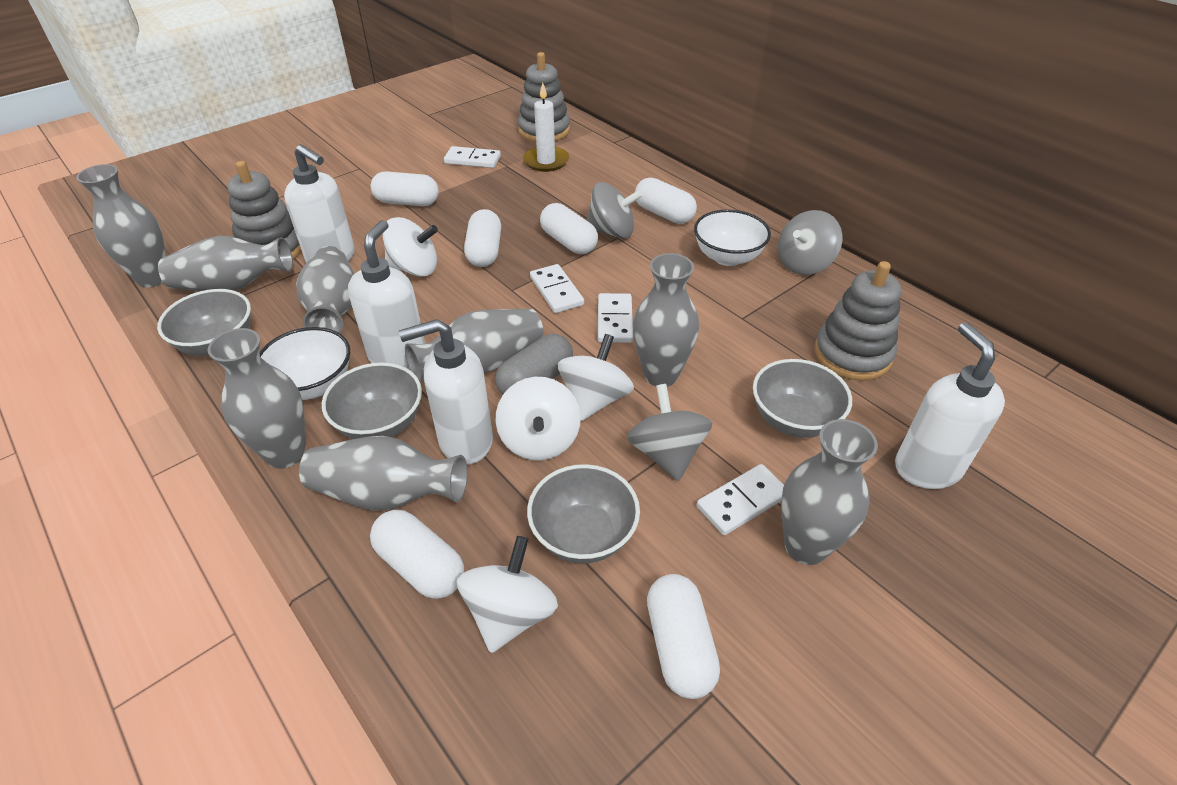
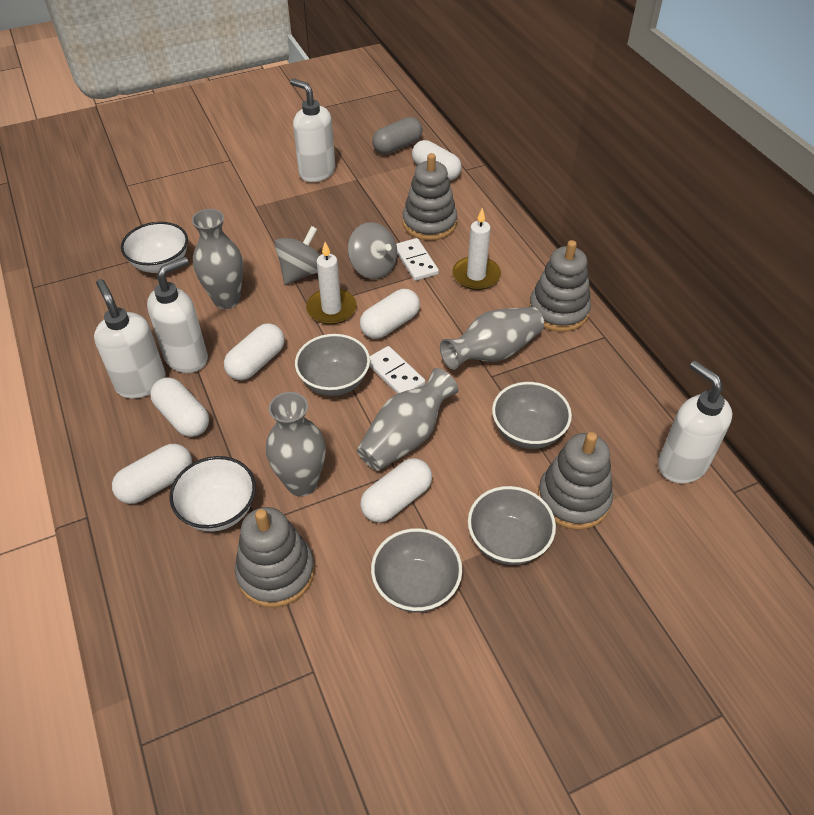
grey spinning top: 3 -> 2
grey stacking toy: 3 -> 4
grey vase: 8 -> 4
white candle: 1 -> 2
white domino: 4 -> 2
white spinning top: 4 -> 0

